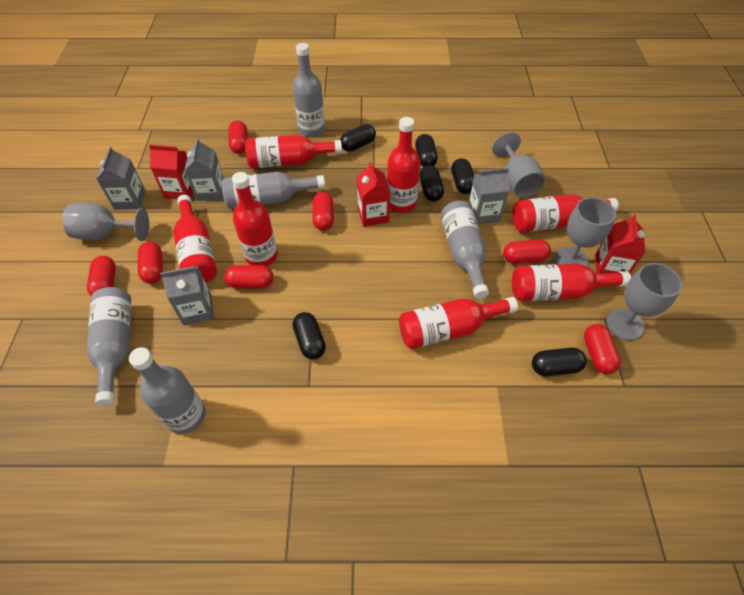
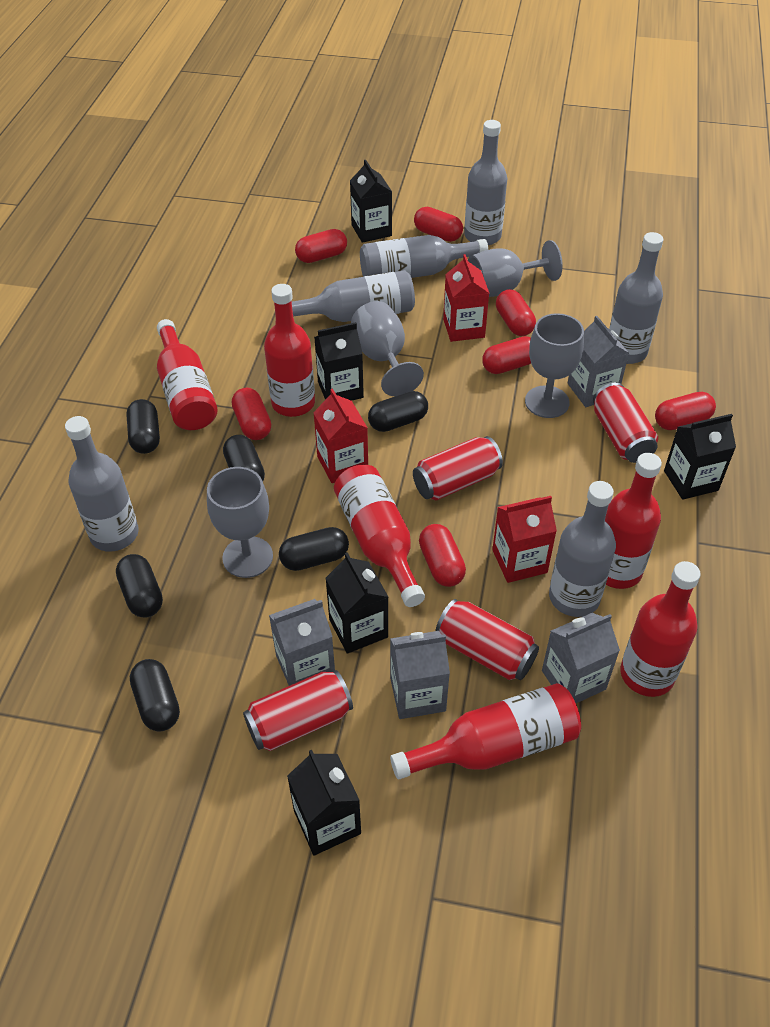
black carton: 0 -> 5
grey bottle: 5 -> 6
red bottle: 7 -> 6
red can: 0 -> 4

